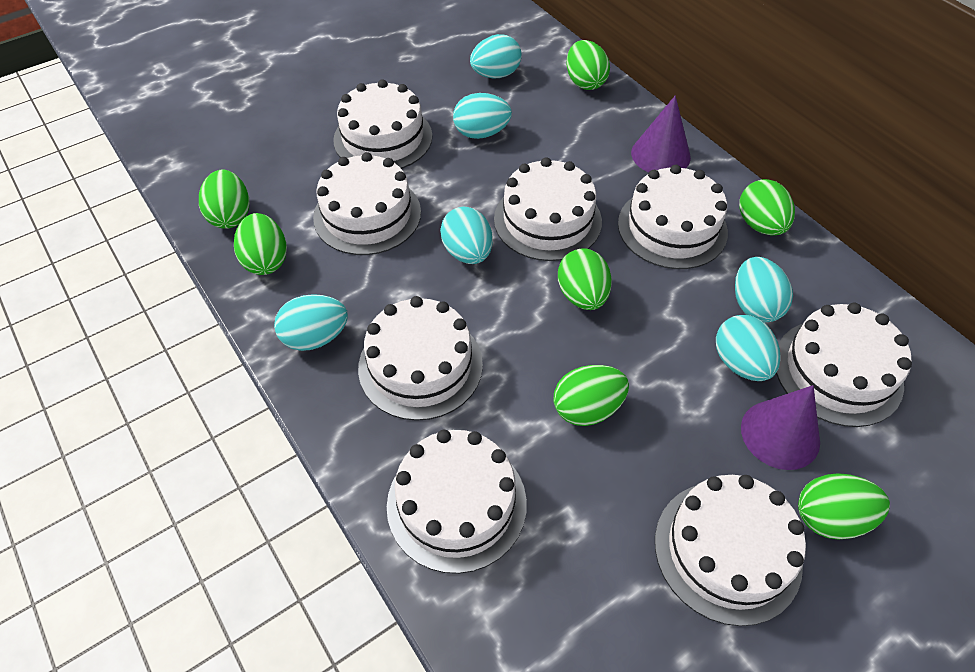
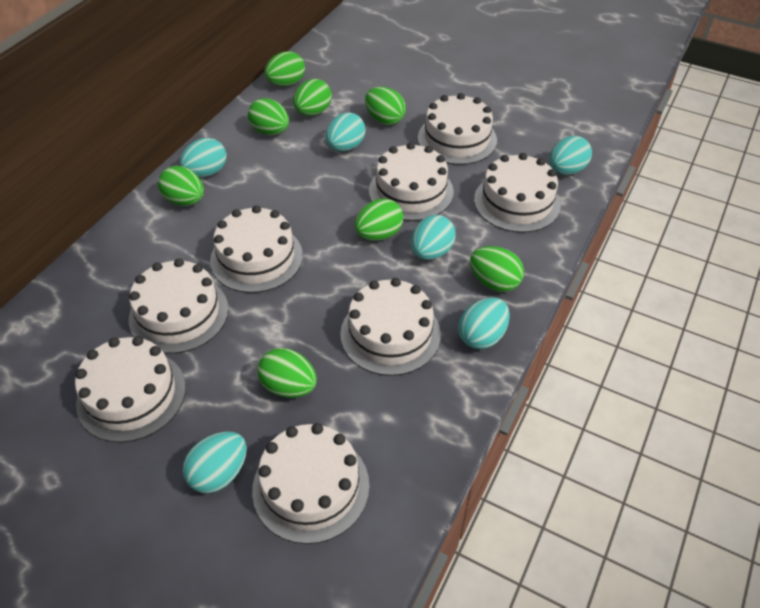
green egg: 7 -> 8
purple cone: 2 -> 0

